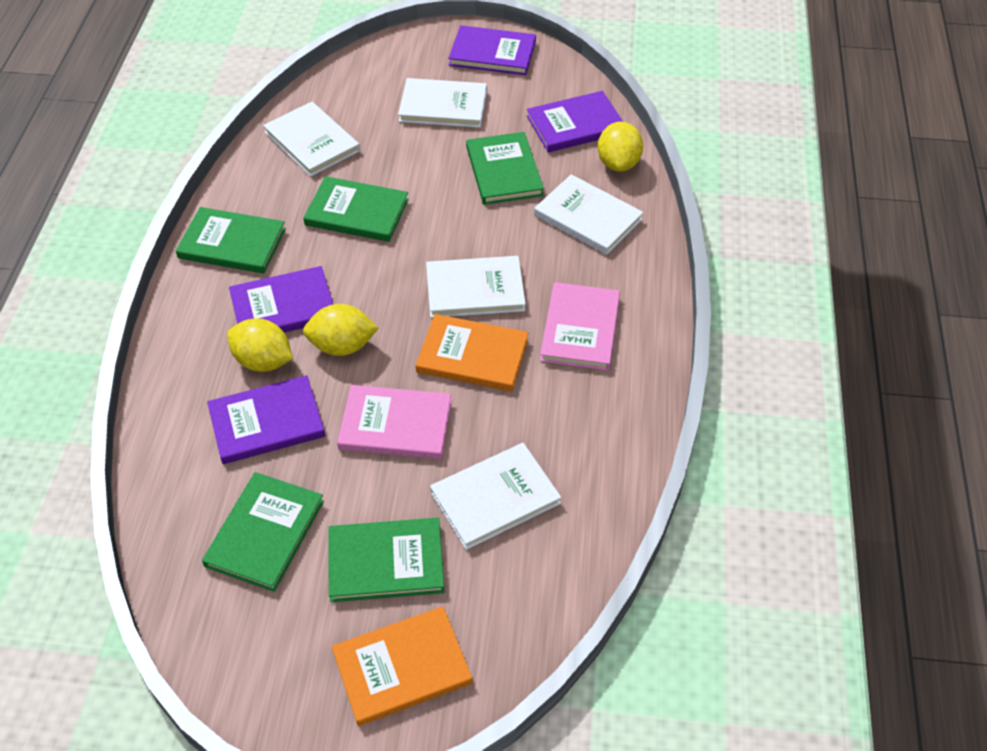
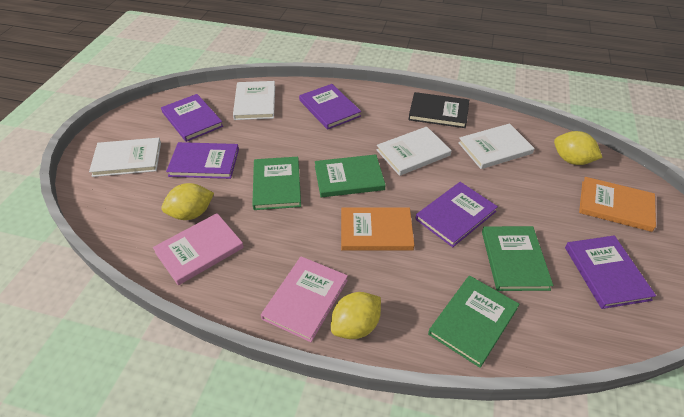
black book: 0 -> 1
green book: 5 -> 4
purple book: 4 -> 5
white book: 5 -> 4

